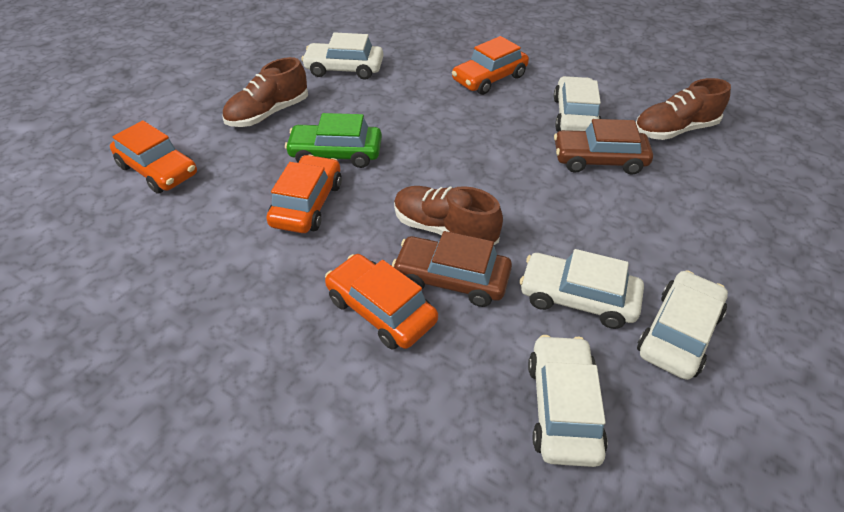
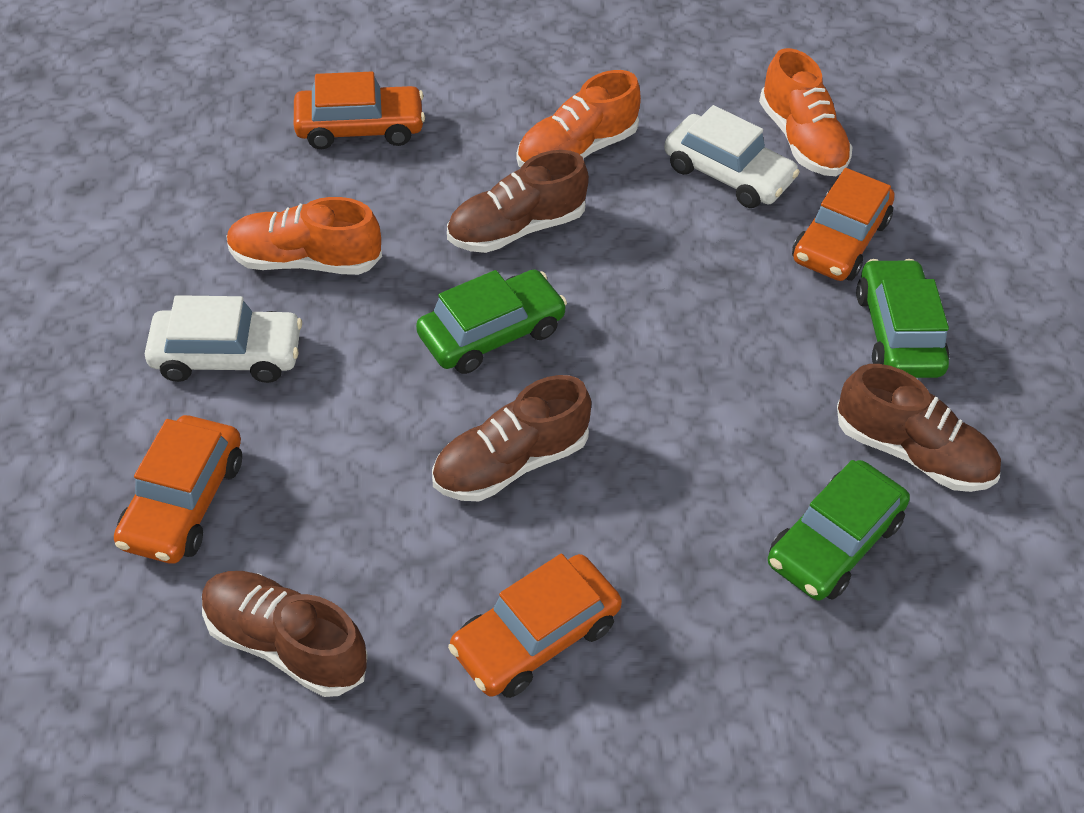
brown car: 2 -> 0
brown shoe: 3 -> 4
green car: 1 -> 3
orange shoe: 0 -> 3
white car: 5 -> 2

